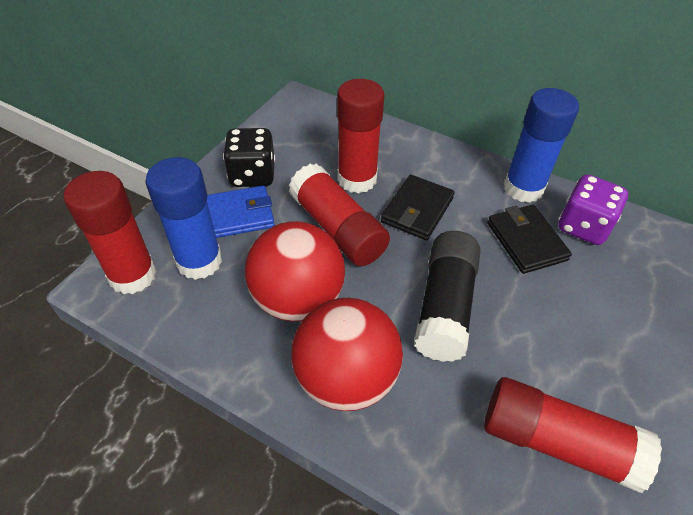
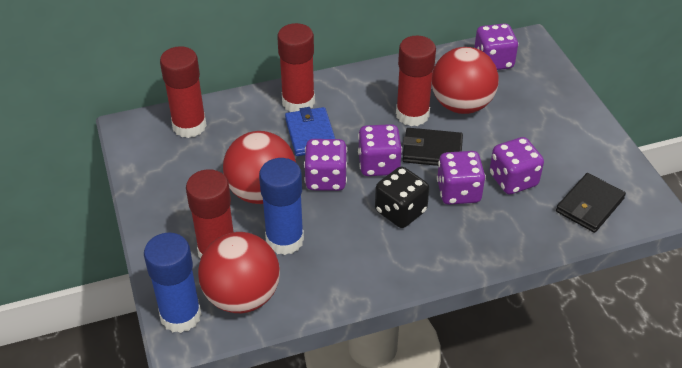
black glue stick: 1 -> 0
purple dice: 1 -> 5
red ball: 2 -> 3

